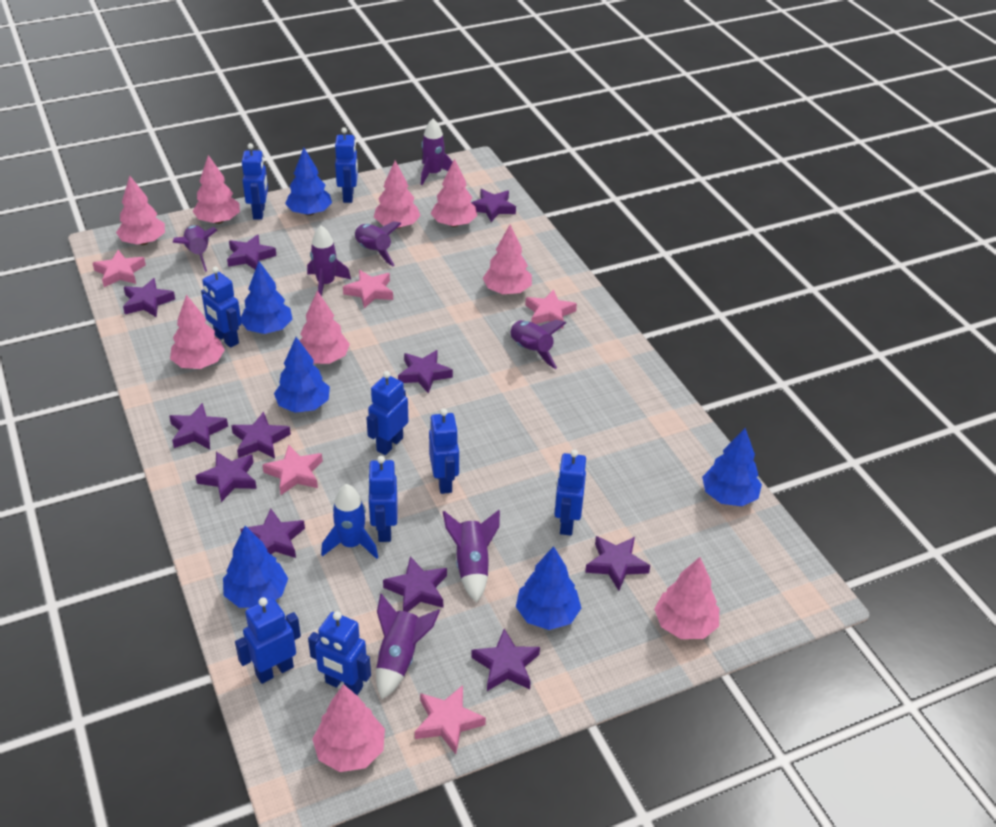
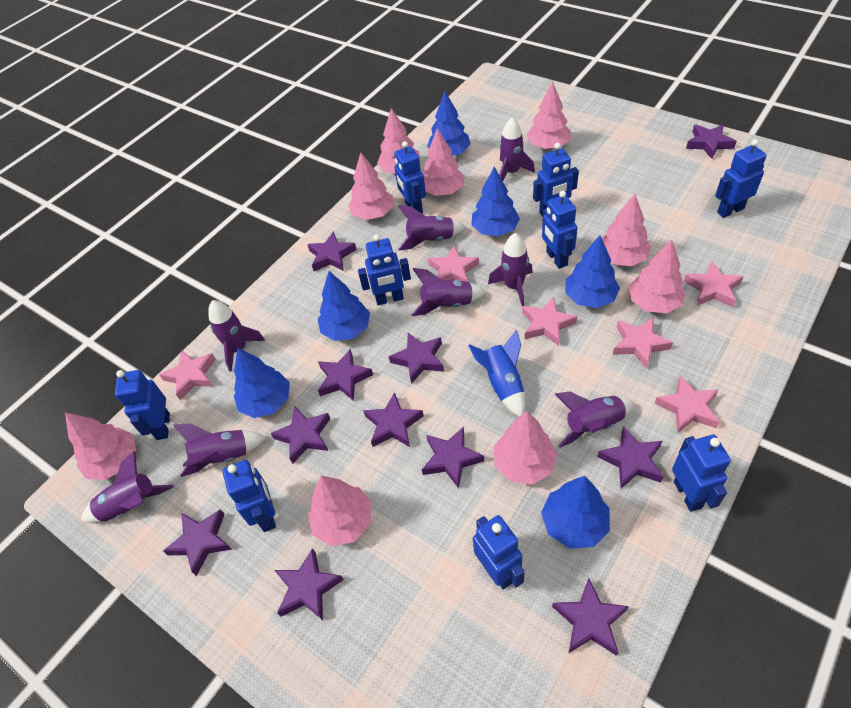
pink star: 5 -> 6
purple rocket: 7 -> 8

